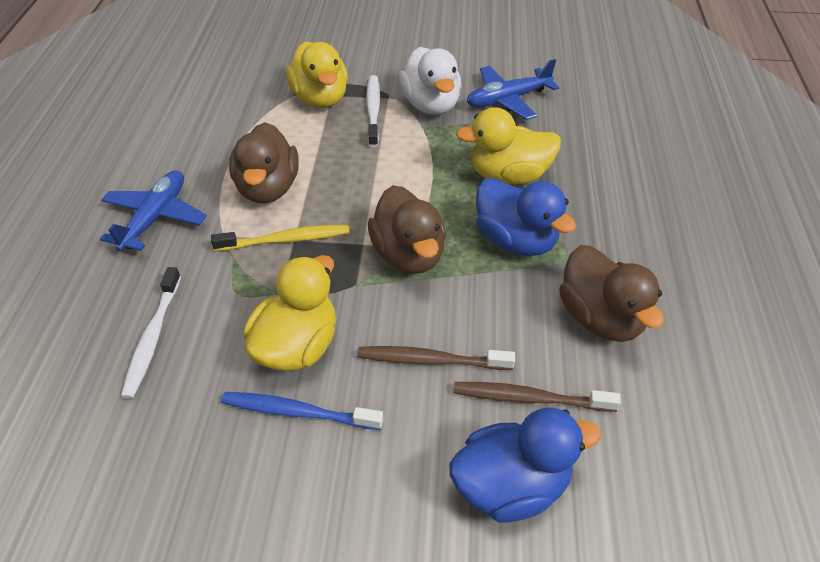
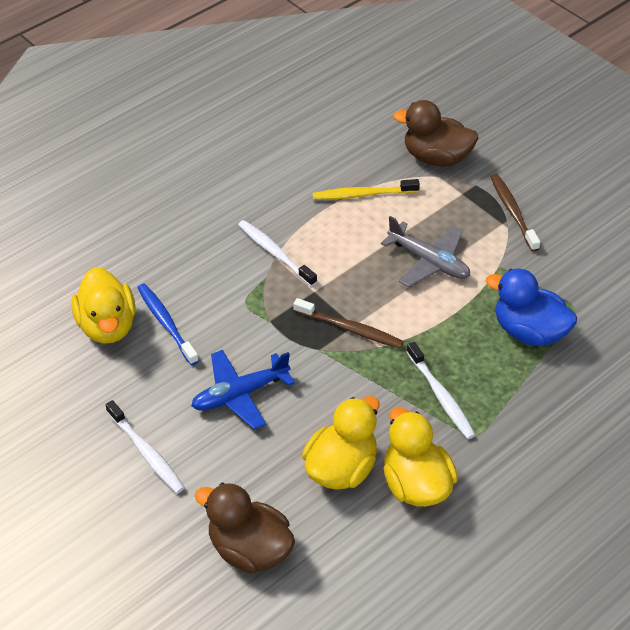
blue duck: 2 -> 1
blue plane: 2 -> 1
brown duck: 3 -> 2
grey plane: 0 -> 1
white duck: 1 -> 0
white toothbrush: 2 -> 3

